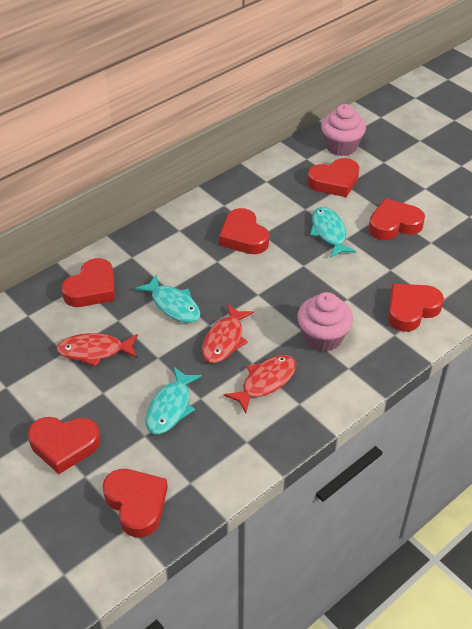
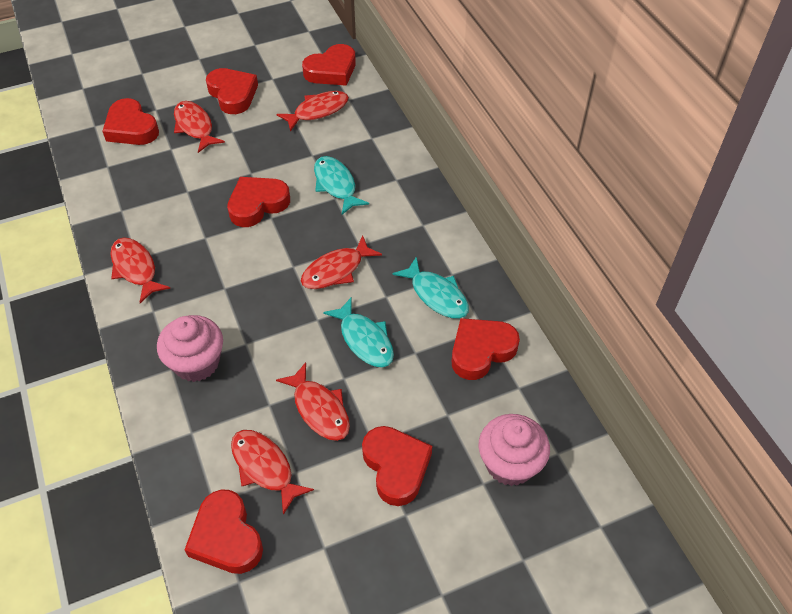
red fish: 3 -> 6

